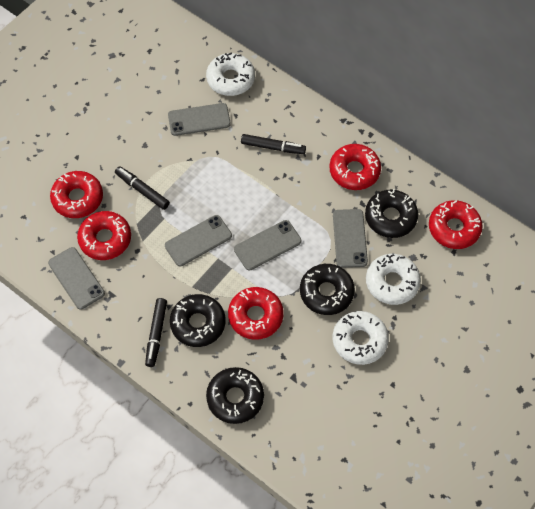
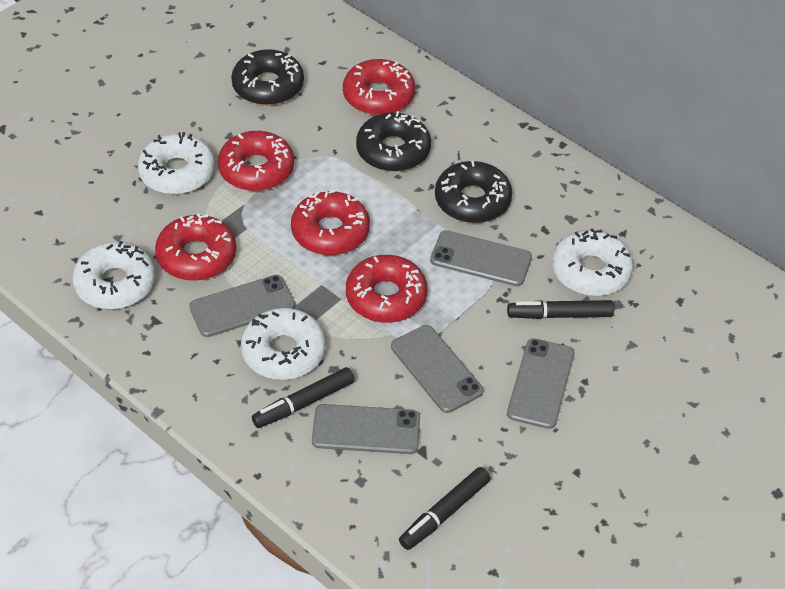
black donut: 4 -> 3
white donut: 3 -> 4

